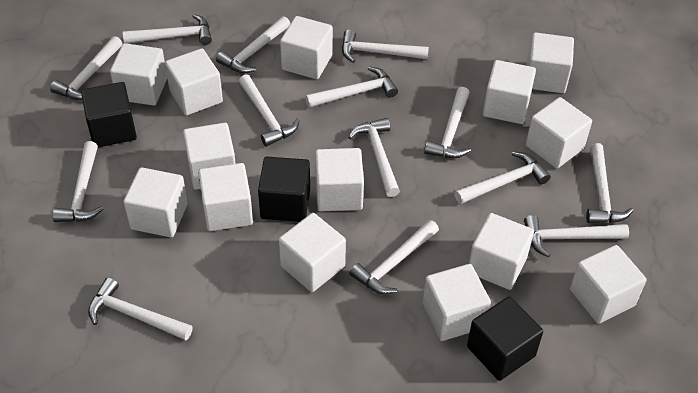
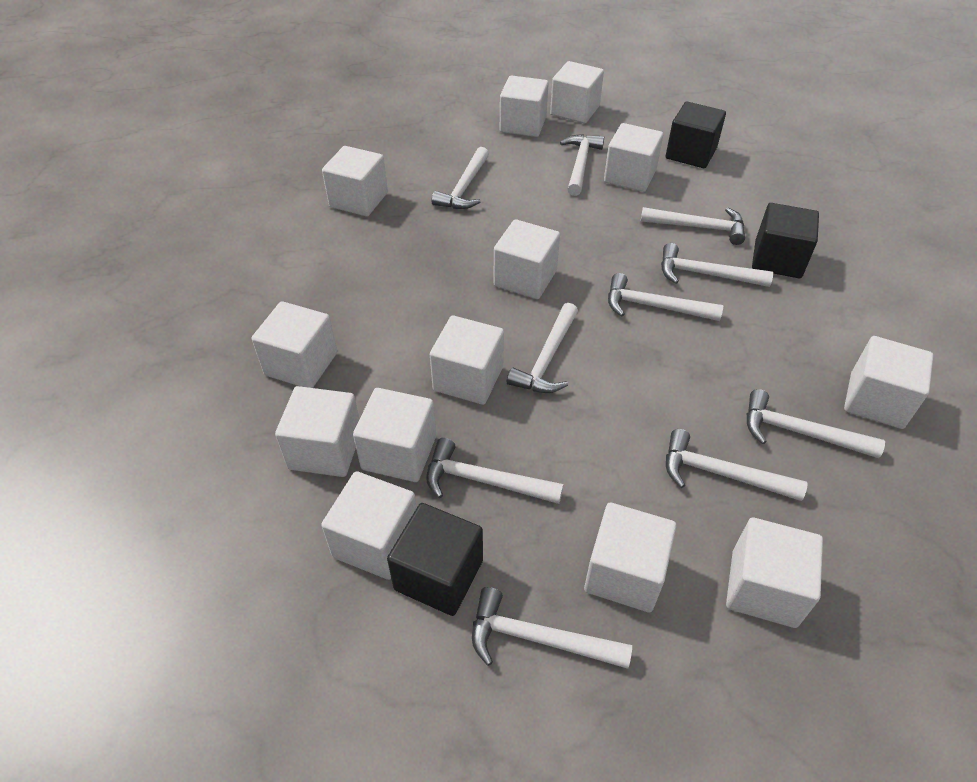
white cube: 14 -> 13
white hammer: 14 -> 10

